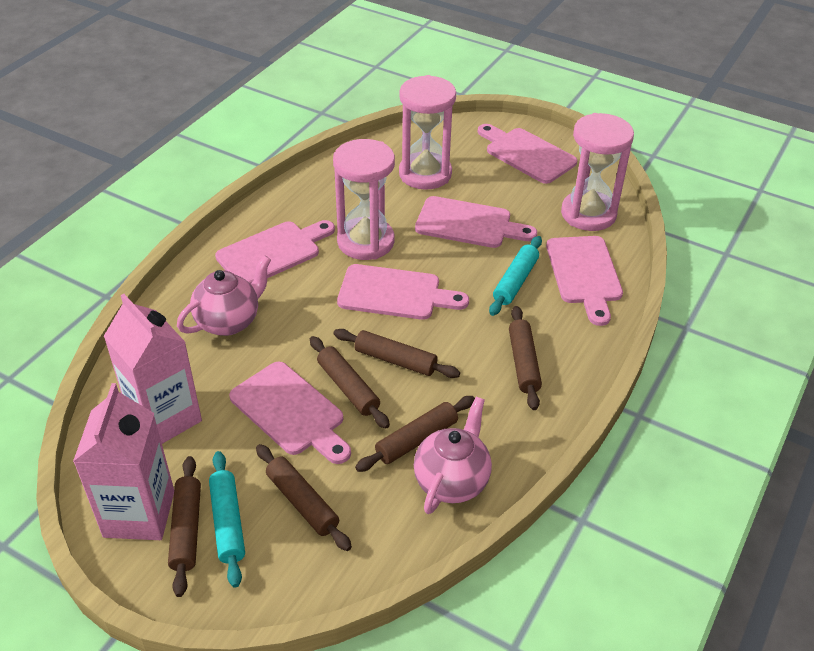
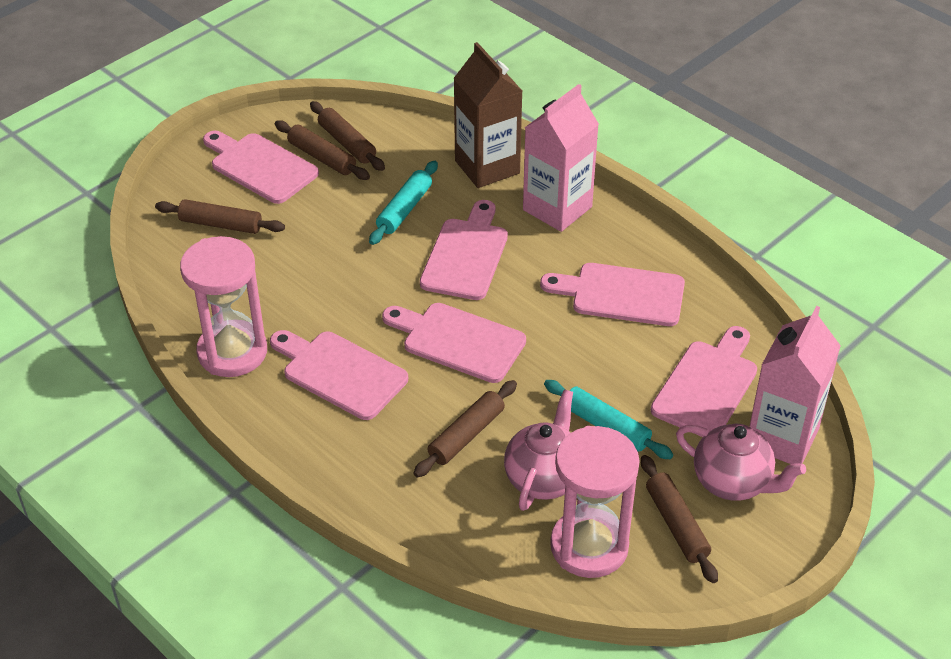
brown carton: 0 -> 1
brown rolling pin: 6 -> 5
pink hourglass: 3 -> 2

